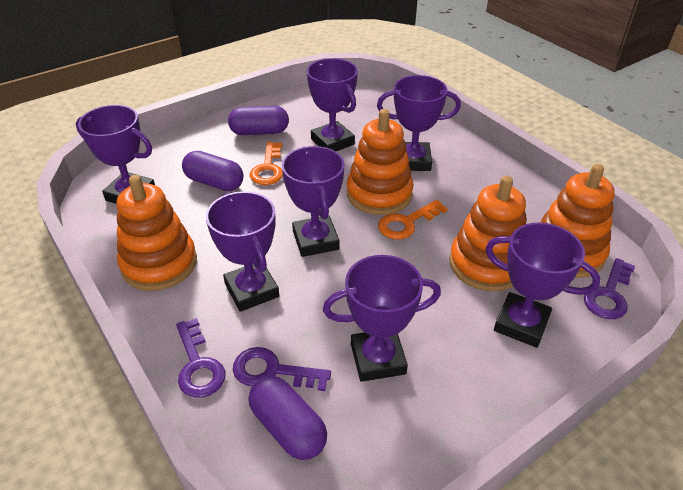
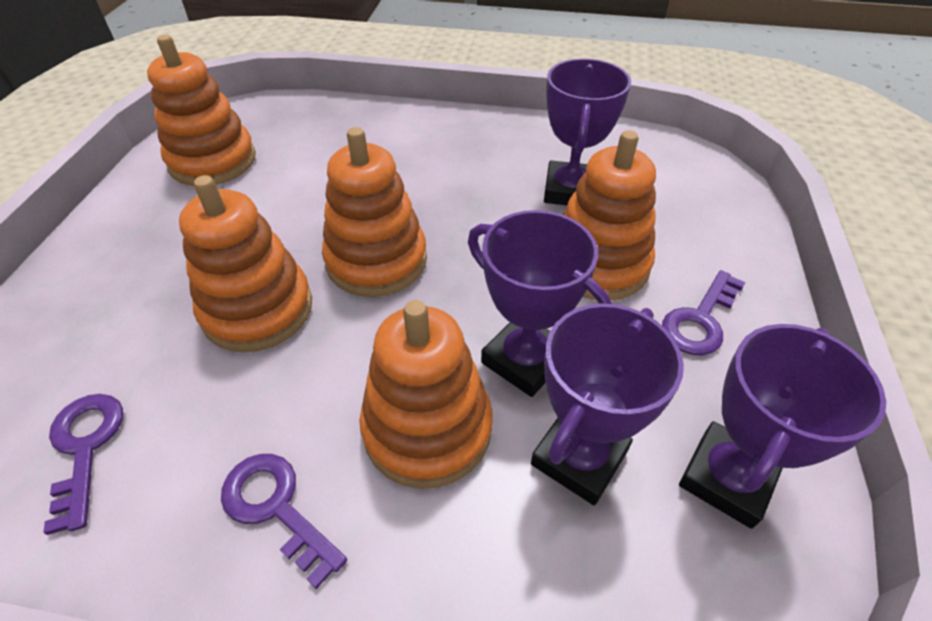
orange key: 2 -> 0
orange stacking toy: 4 -> 5
purple capsule: 3 -> 0
purple trophy: 7 -> 4

